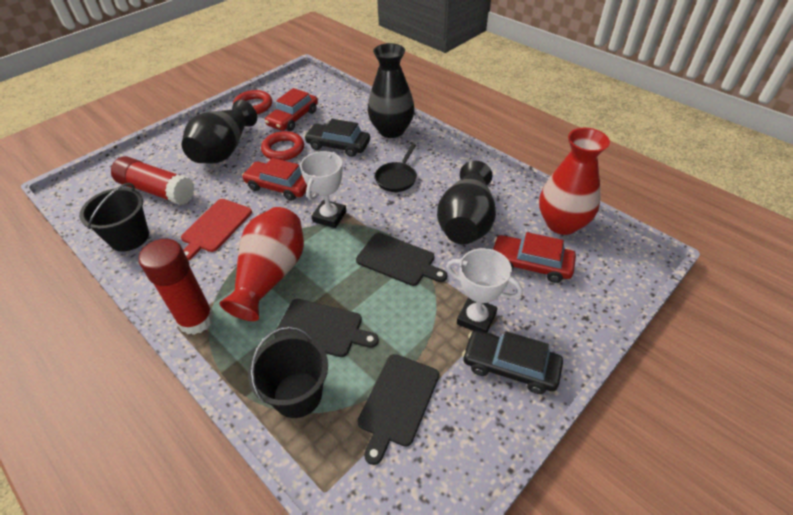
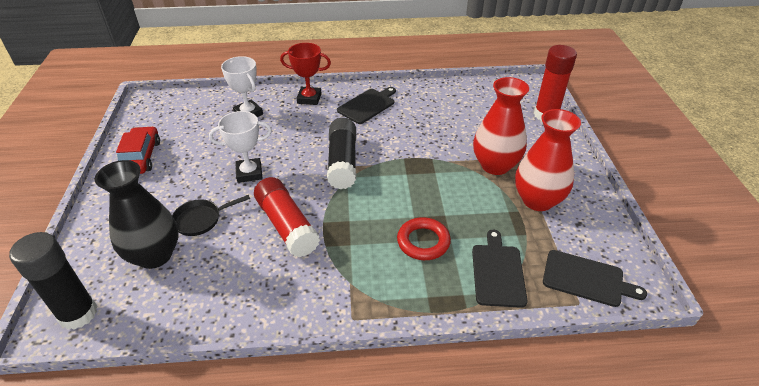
black bucket: 2 -> 0
black car: 2 -> 0
black glue stick: 0 -> 2
black vase: 3 -> 1
red car: 3 -> 1
red cutting board: 1 -> 0
red ring: 2 -> 1
red trophy: 0 -> 1

